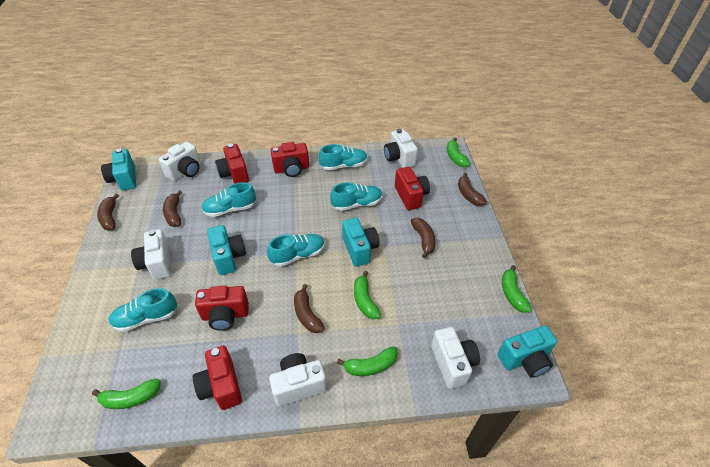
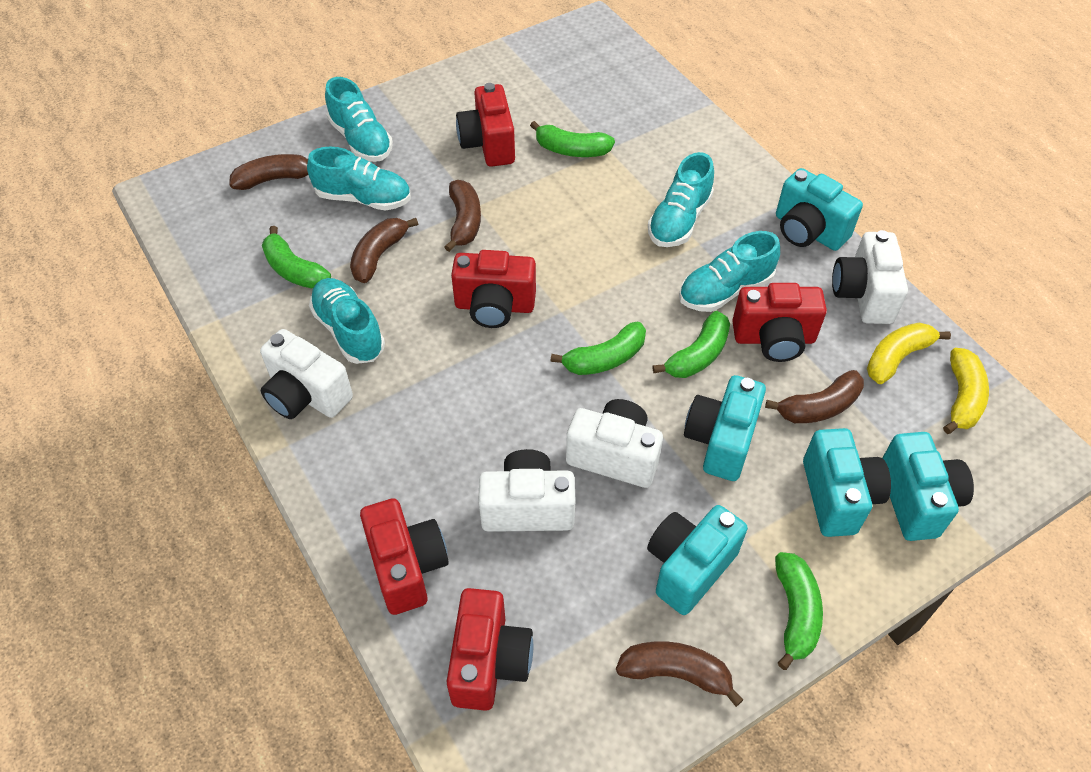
turquoise camera: 4 -> 5
white camera: 5 -> 4
yellow banana: 0 -> 2

